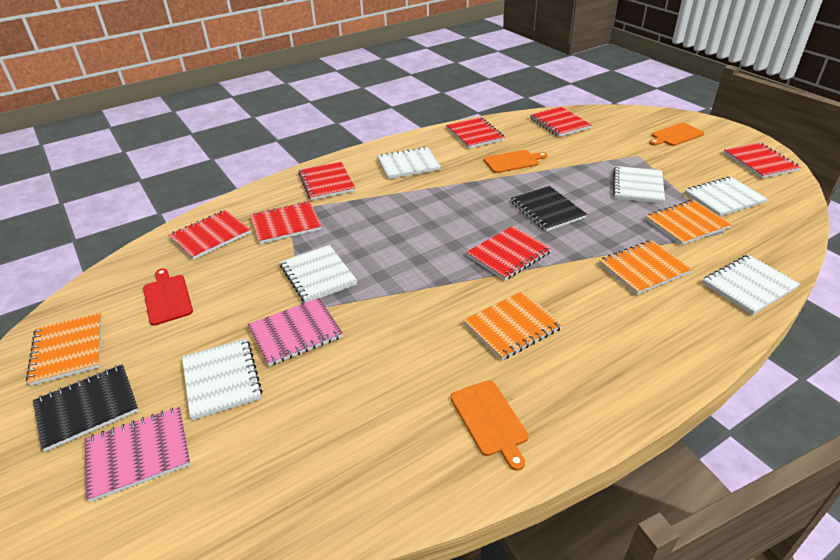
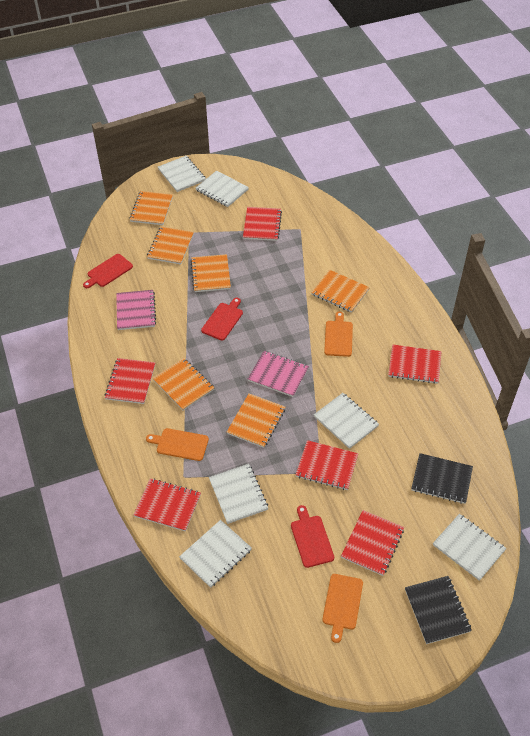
orange notebook: 4 -> 6
red cutting board: 1 -> 3
red notebook: 7 -> 6

